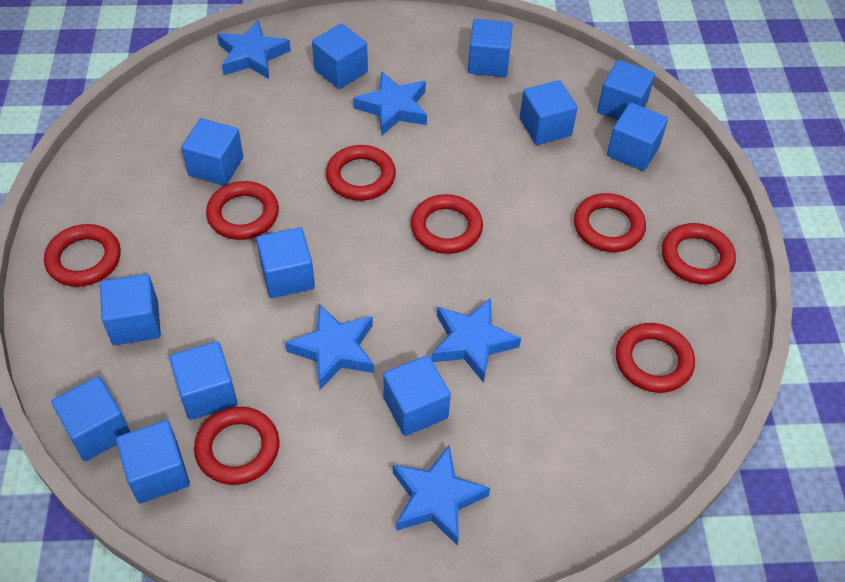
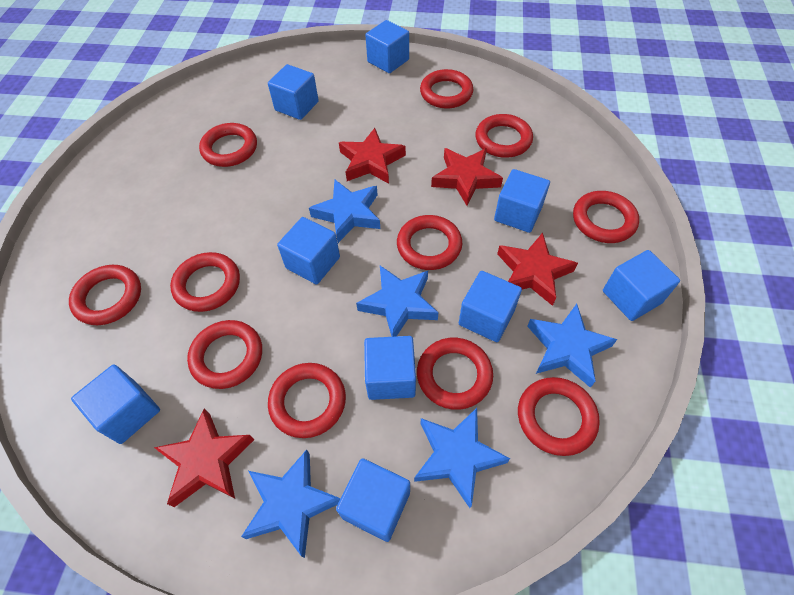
blue cube: 12 -> 9
red ring: 8 -> 11
red star: 0 -> 4

